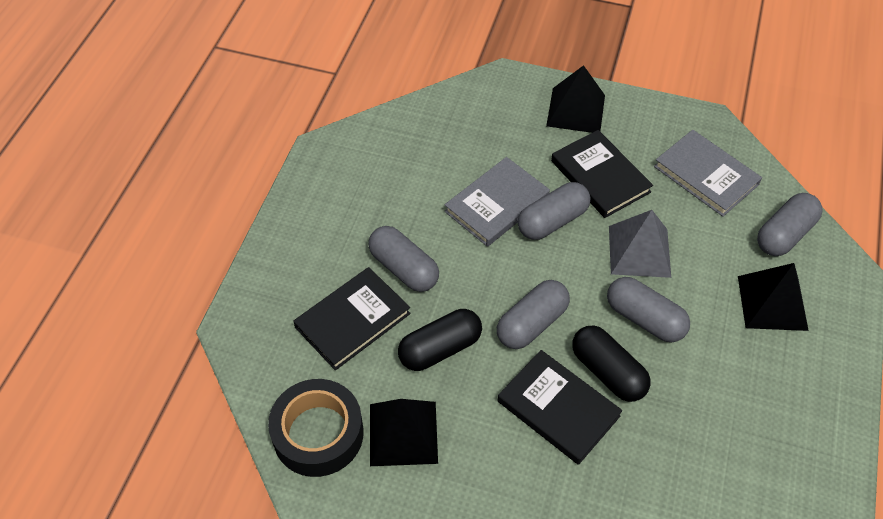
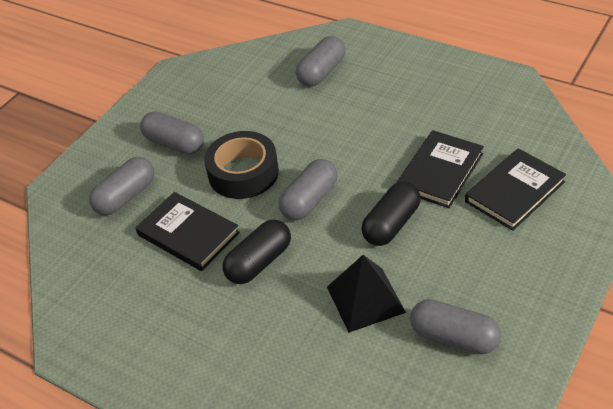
black pyramid: 3 -> 1
grey book: 2 -> 0
grey pyramid: 1 -> 0

